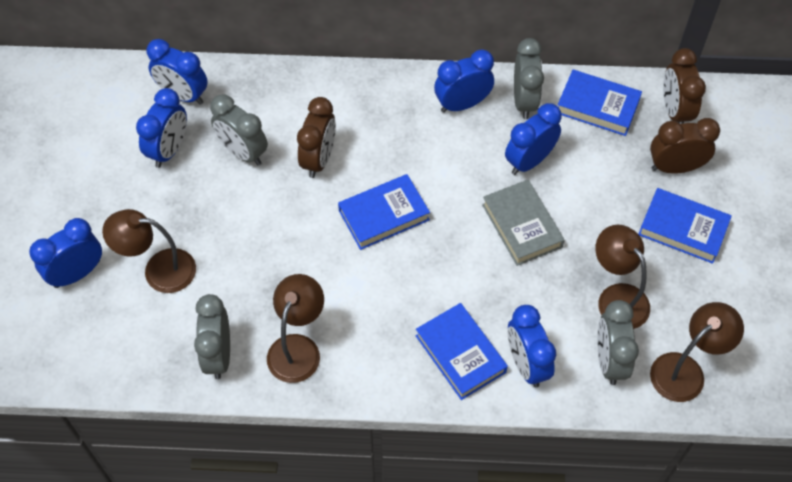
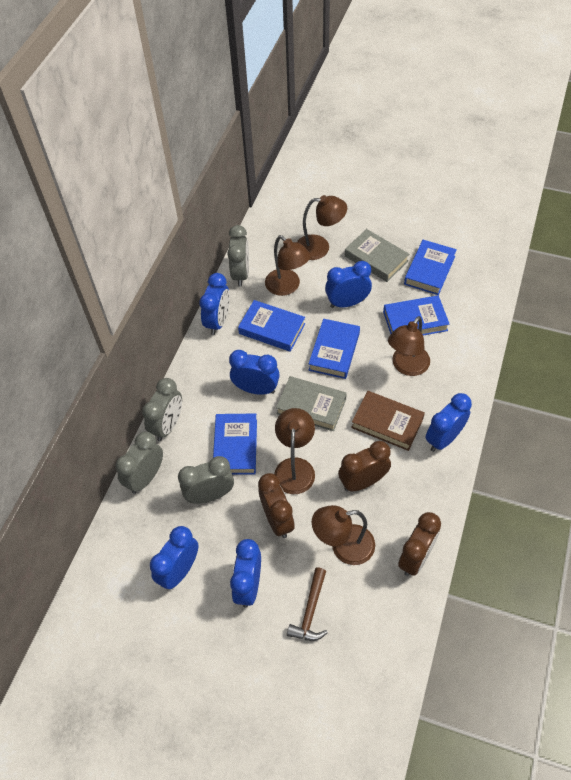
blue book: 4 -> 5
brown book: 0 -> 1
brown hammer: 0 -> 1
brown lamp: 4 -> 5
grey book: 1 -> 2

